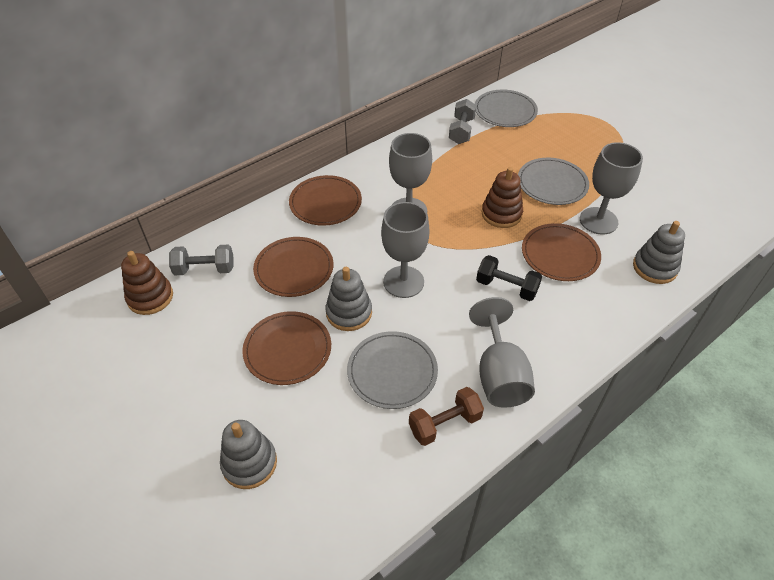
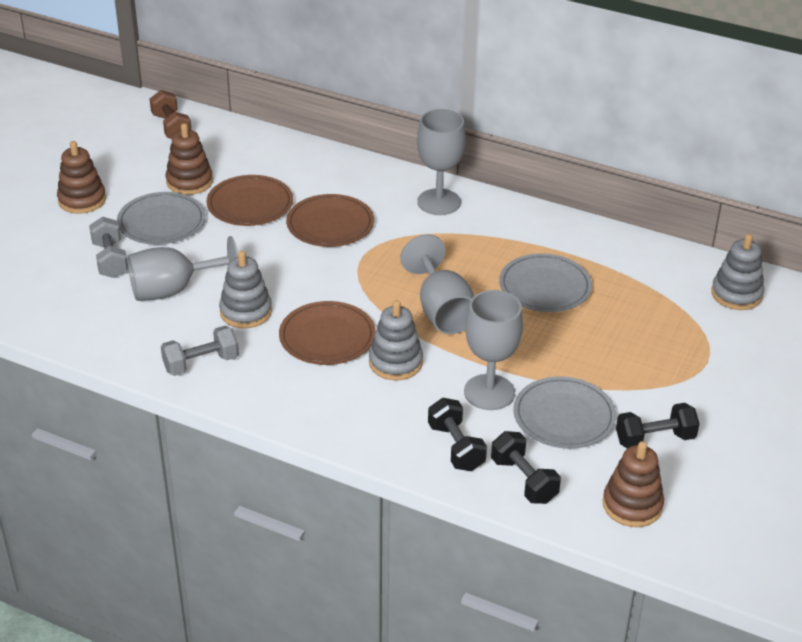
black dumbbell: 1 -> 3
brown plate: 4 -> 3
brown stacking toy: 2 -> 3

